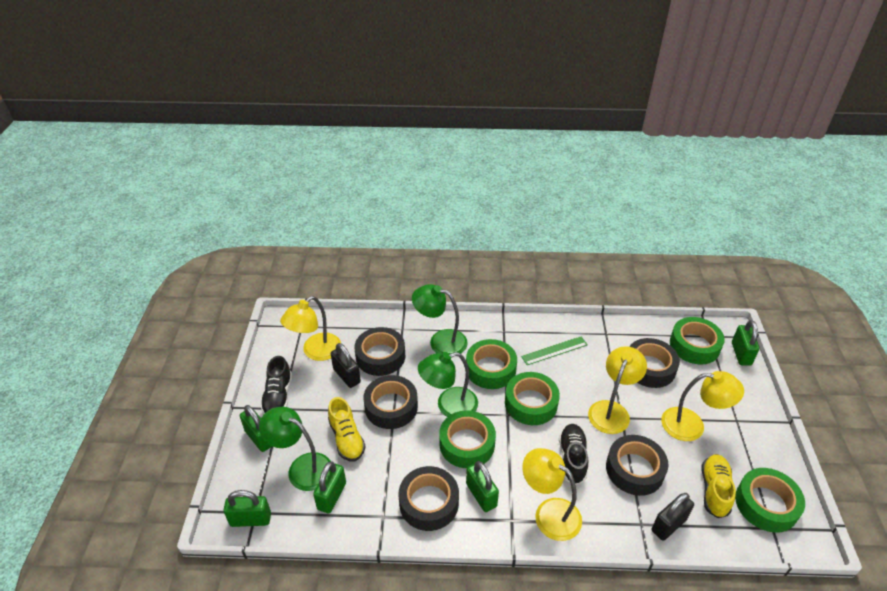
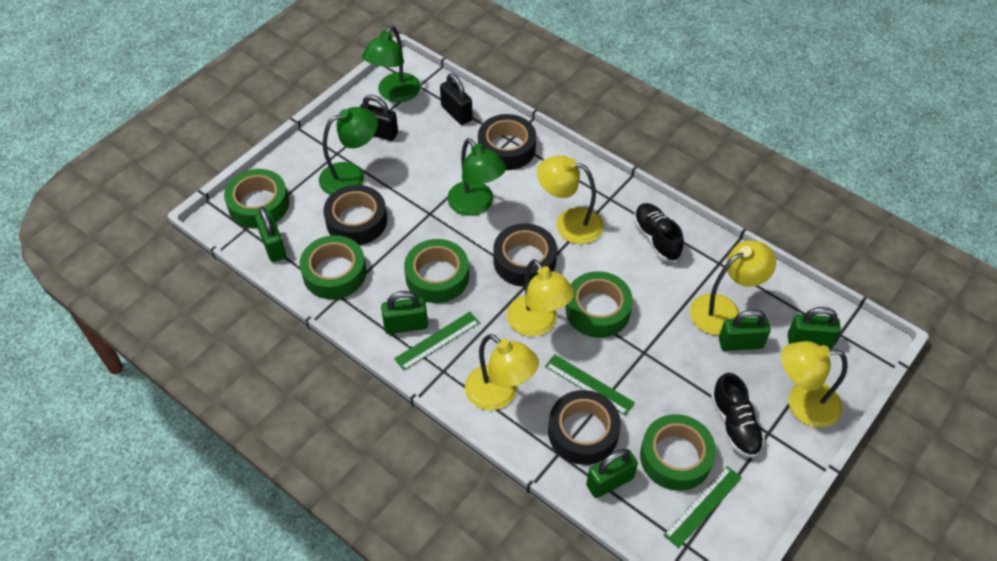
black tape: 5 -> 4
green ruler: 1 -> 3
yellow lamp: 4 -> 5
yellow shoe: 2 -> 0

